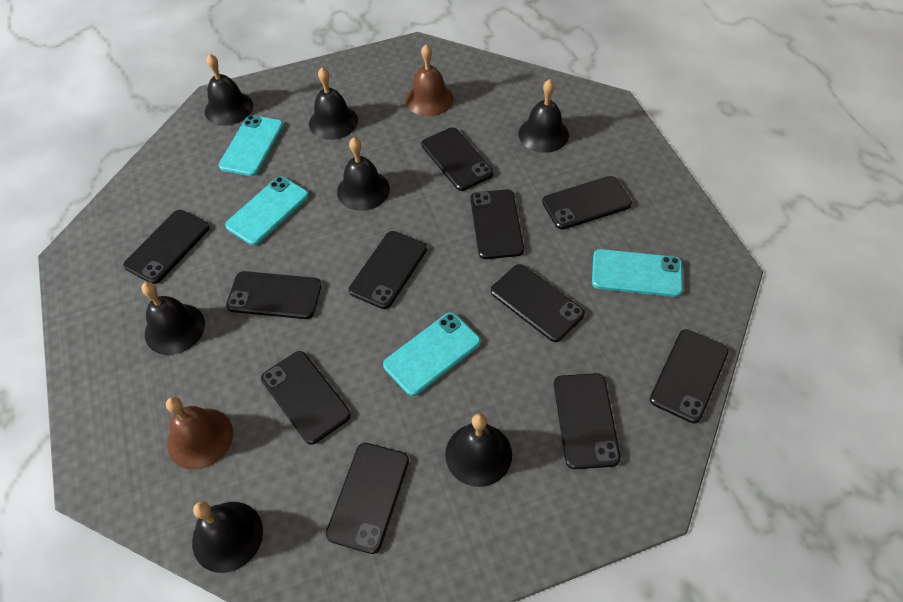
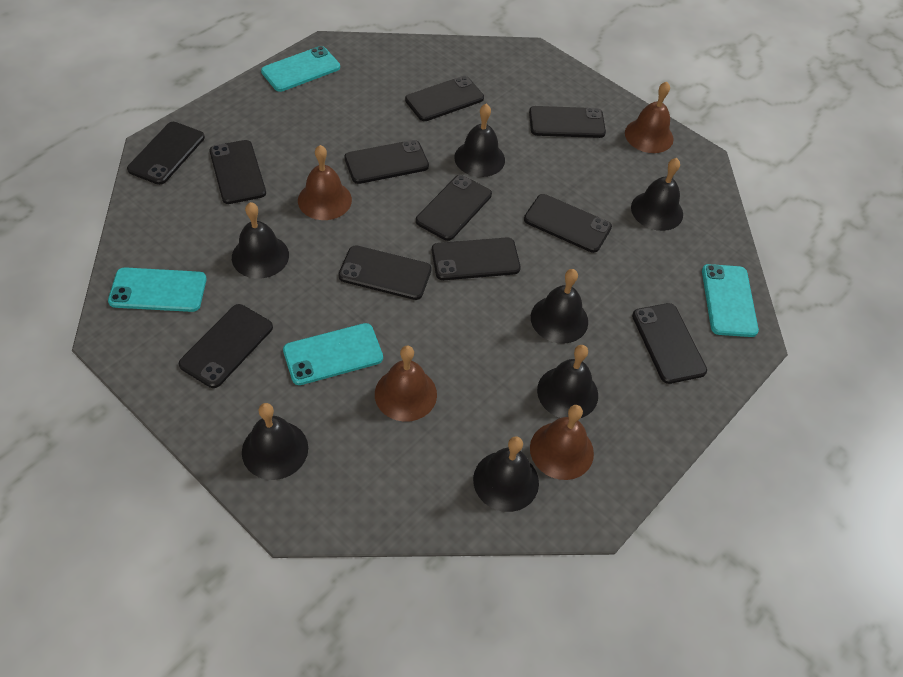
brown bell: 2 -> 4

